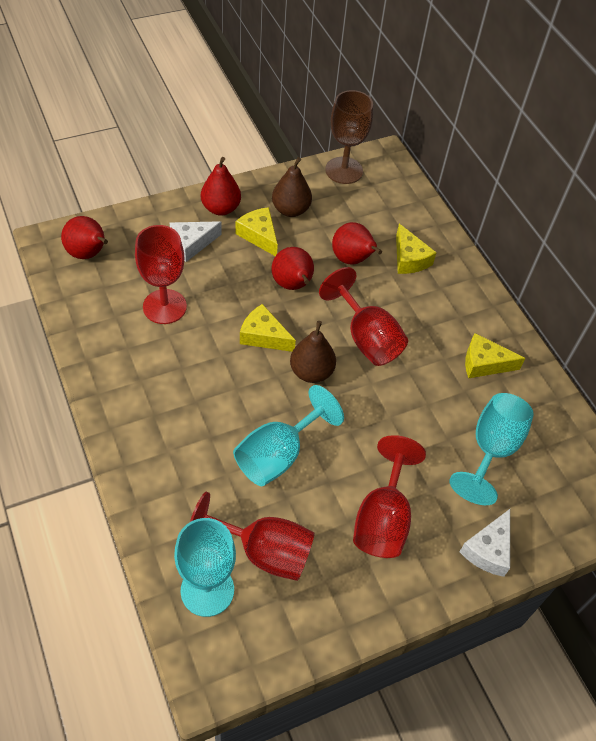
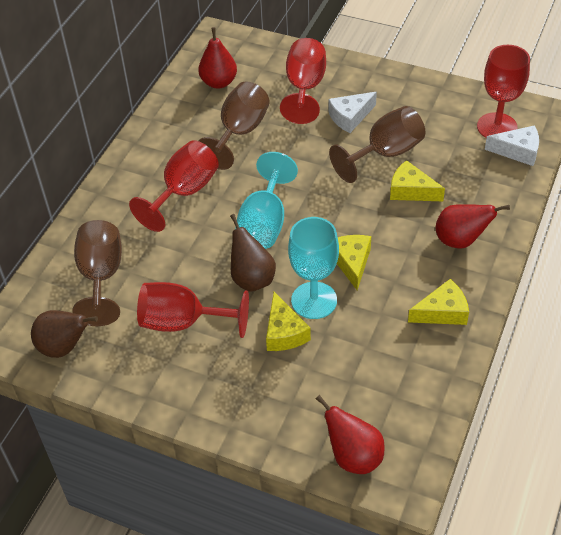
brown goblet: 1 -> 3
red pear: 4 -> 3
turquoise goblet: 3 -> 2

